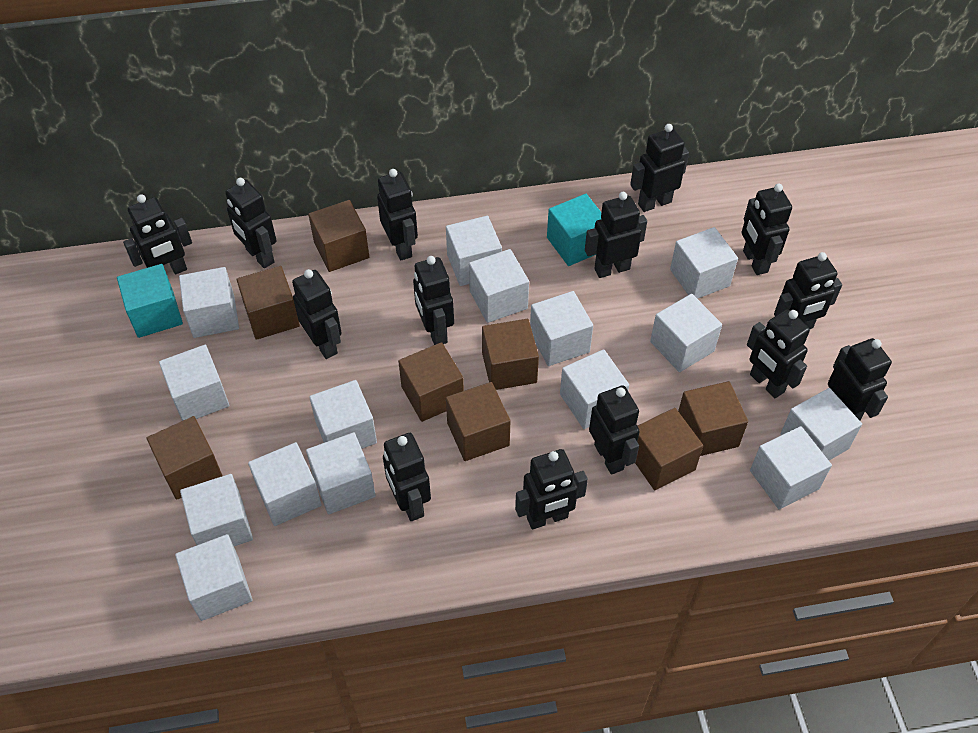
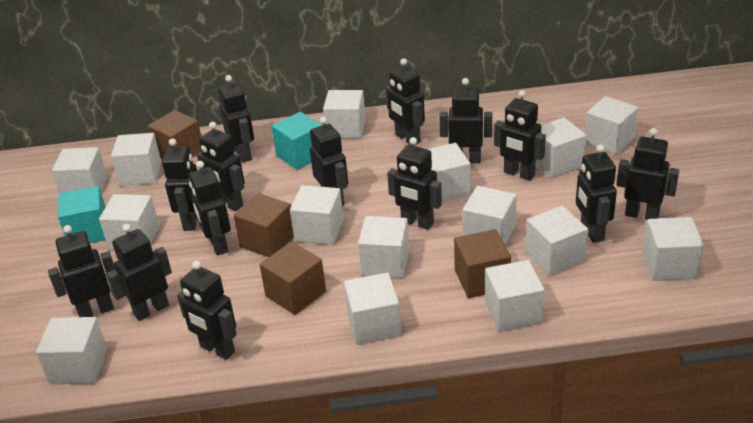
brown cube: 8 -> 4

